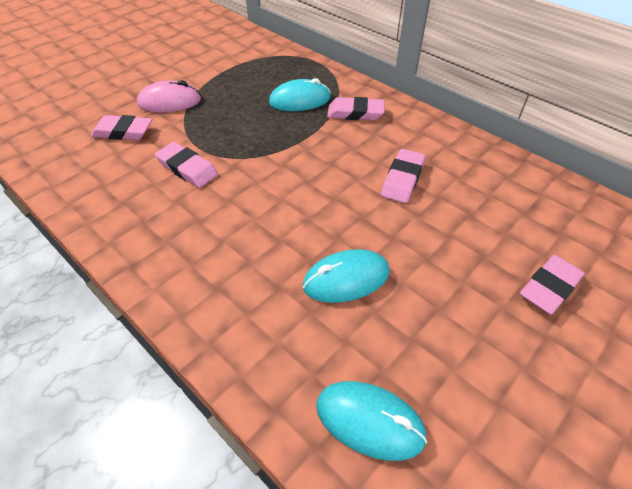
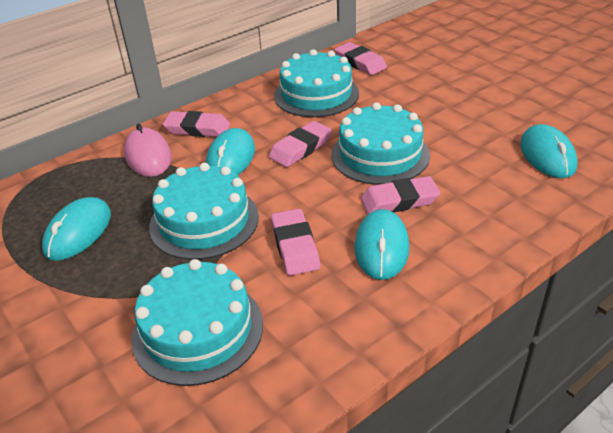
turquoise cake: 0 -> 4
turquoise mouse: 3 -> 4

